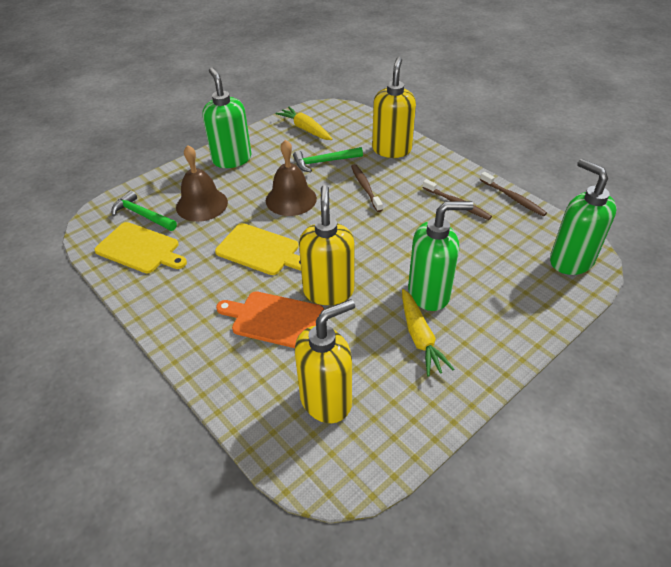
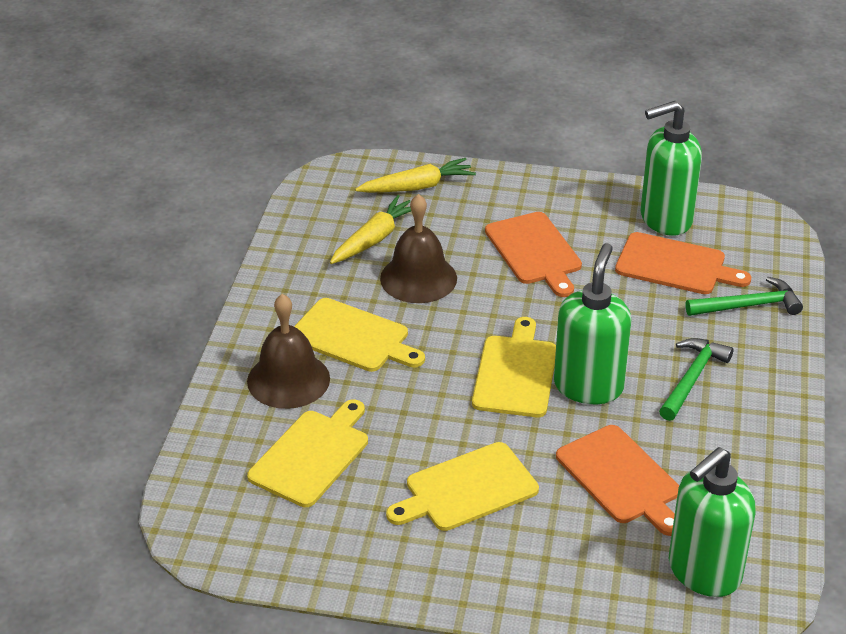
brown toothbrush: 3 -> 0
orange cutting board: 1 -> 3
yellow cutting board: 2 -> 4
yellow soap dispenser: 3 -> 0

